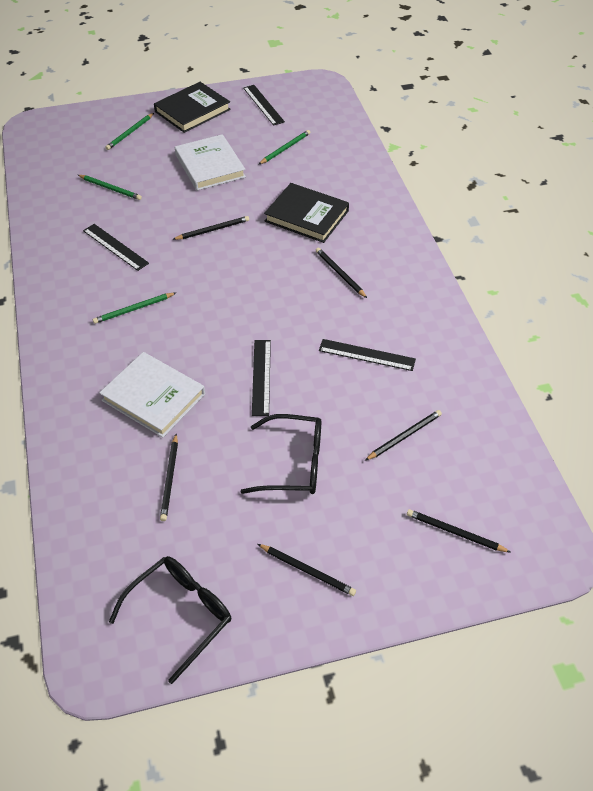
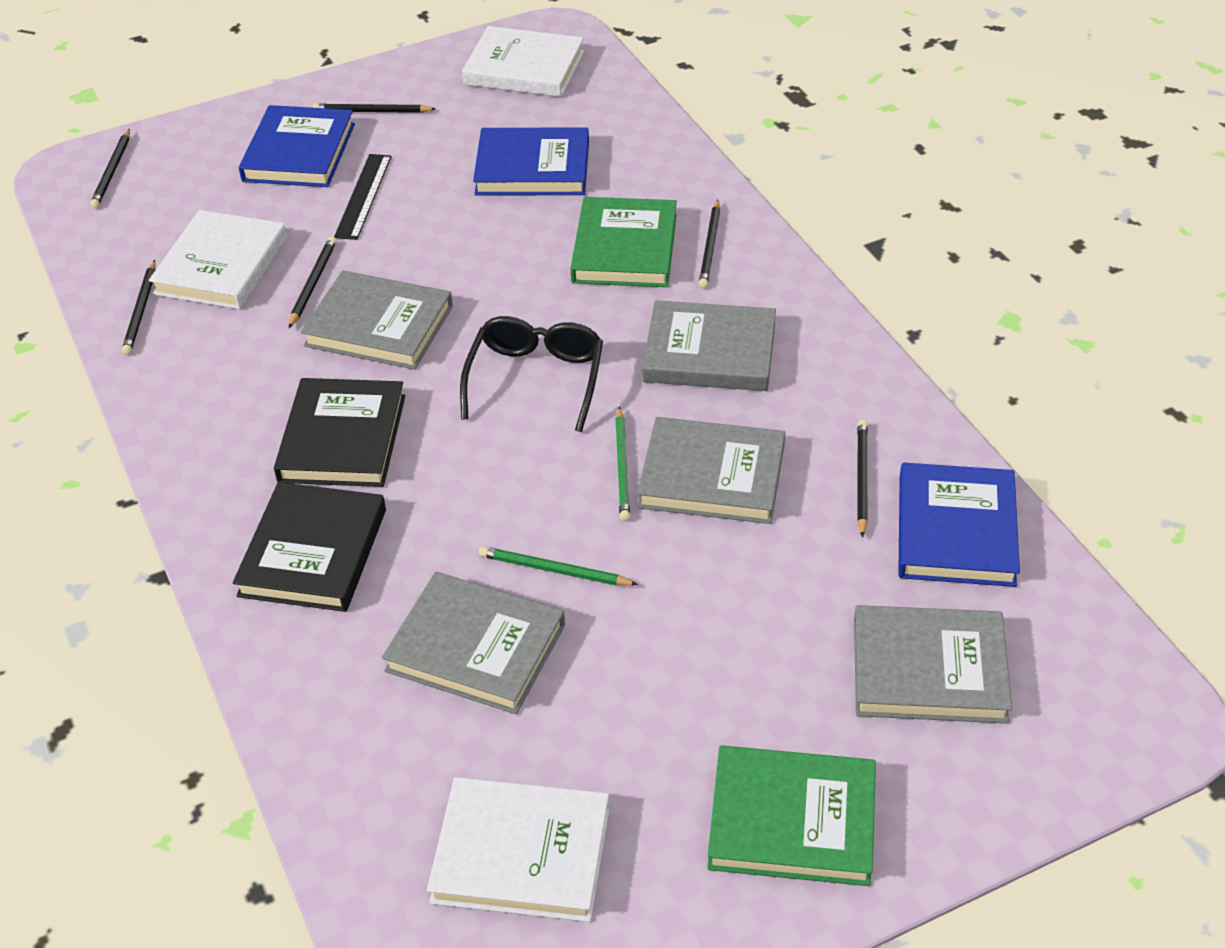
black glasses: 2 -> 1
black ruler: 4 -> 1
blue book: 0 -> 3
green book: 0 -> 2
green pencil: 4 -> 2
grey book: 0 -> 5
white book: 2 -> 3

